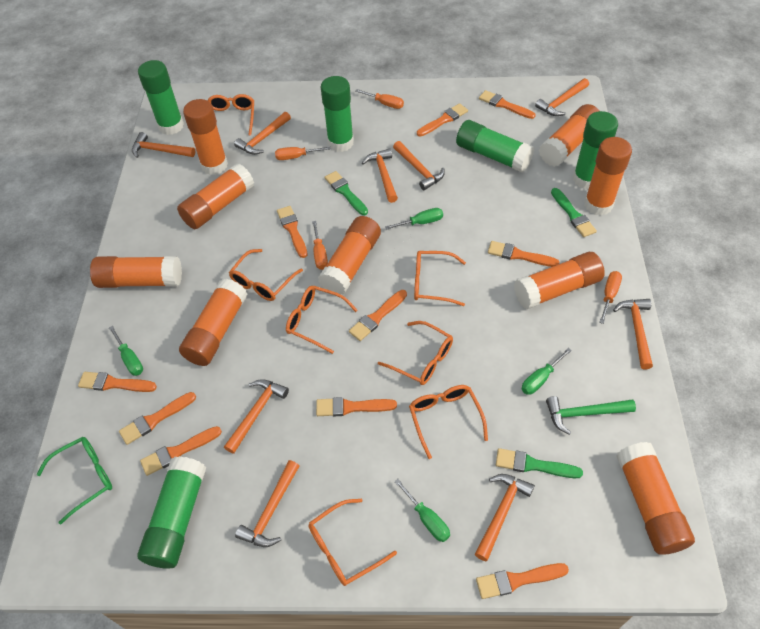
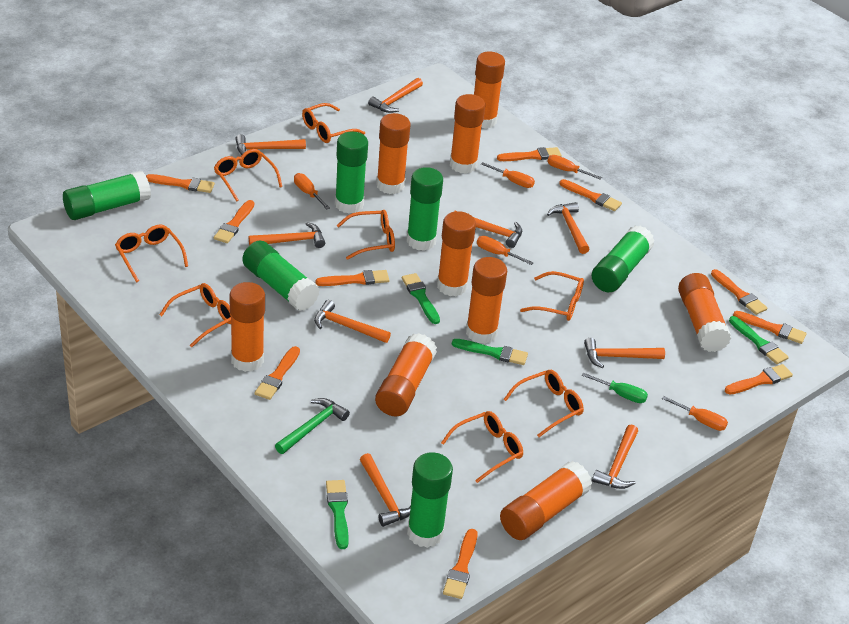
green brush: 3 -> 4
green glasses: 1 -> 0
green glue stick: 5 -> 6
green screwdriver: 4 -> 1
orange glasses: 7 -> 8
orange screwdriver: 4 -> 5

